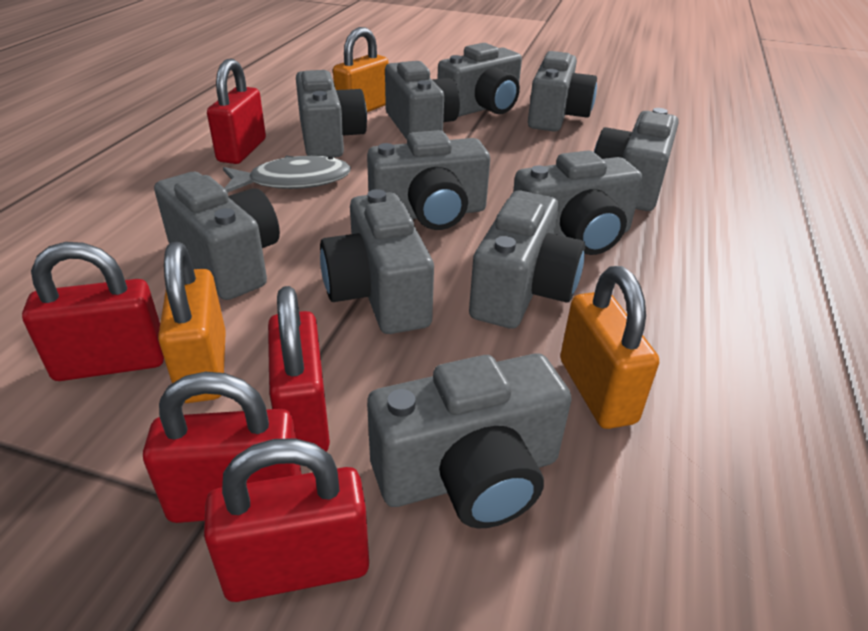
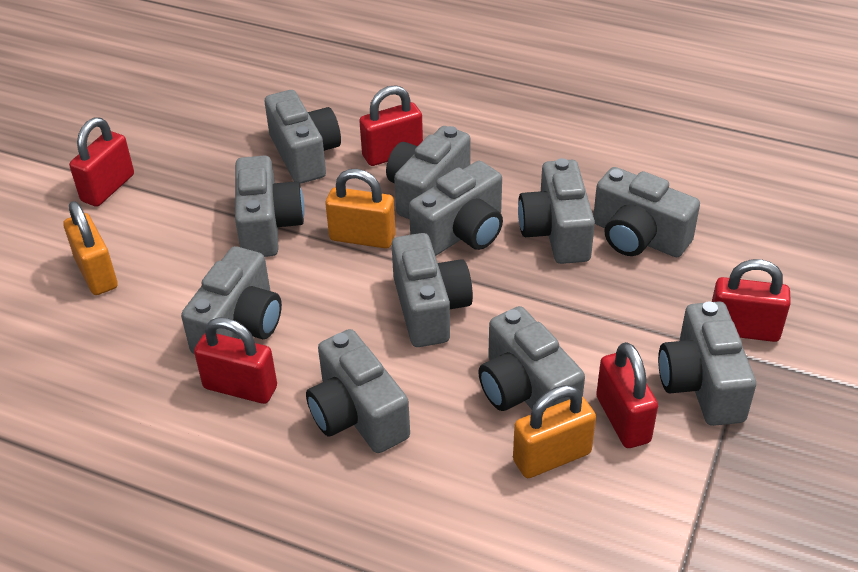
grey fish: 1 -> 0

